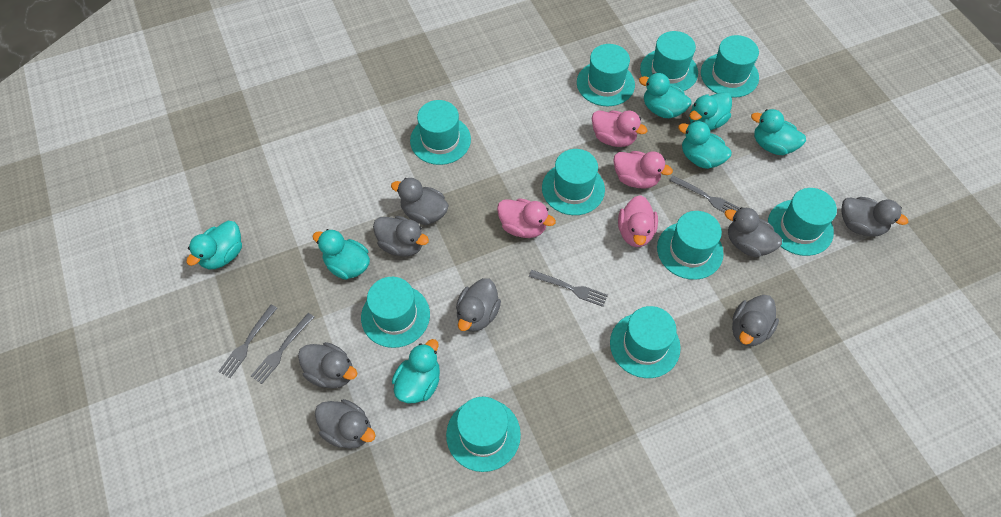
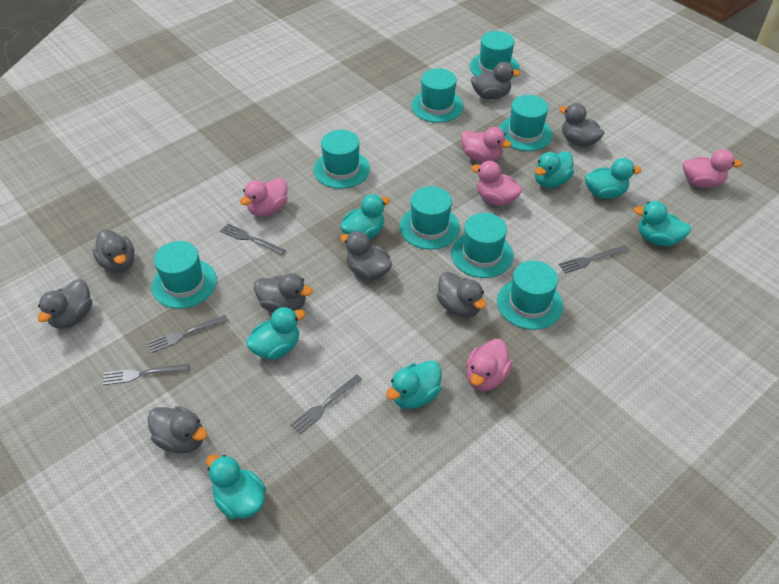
grey fork: 4 -> 5
pink duck: 4 -> 5
turquoise hat: 10 -> 8

